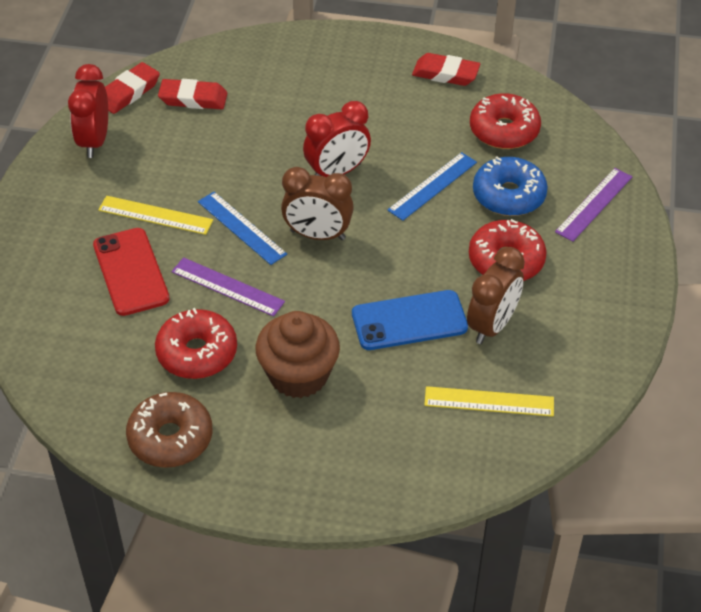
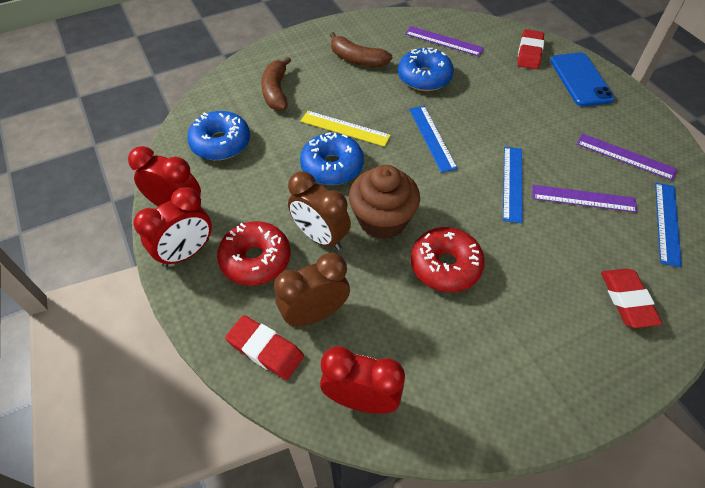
blue donut: 1 -> 3
blue ruler: 2 -> 3
brown banana: 0 -> 2
brown donut: 1 -> 0
purple ruler: 2 -> 3
red clock: 2 -> 3
red donut: 3 -> 2
red phone: 1 -> 0
yellow ruler: 2 -> 1

